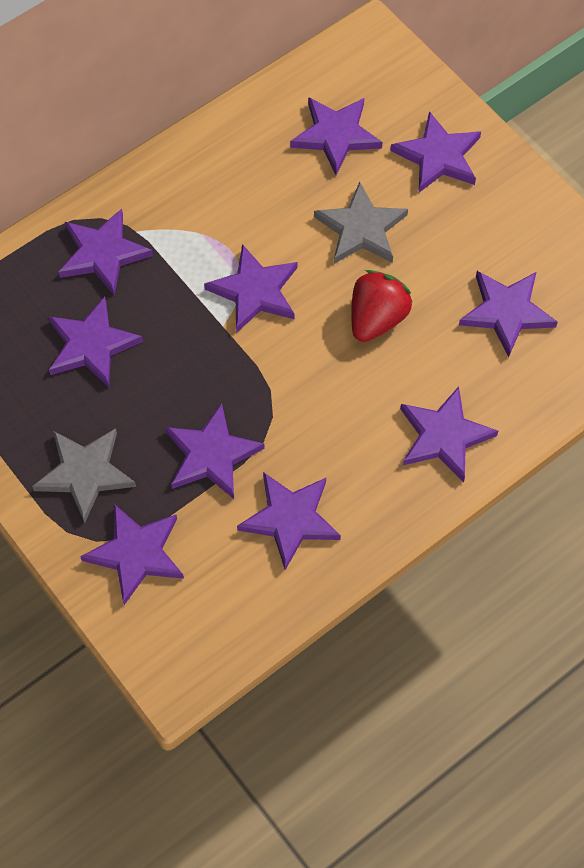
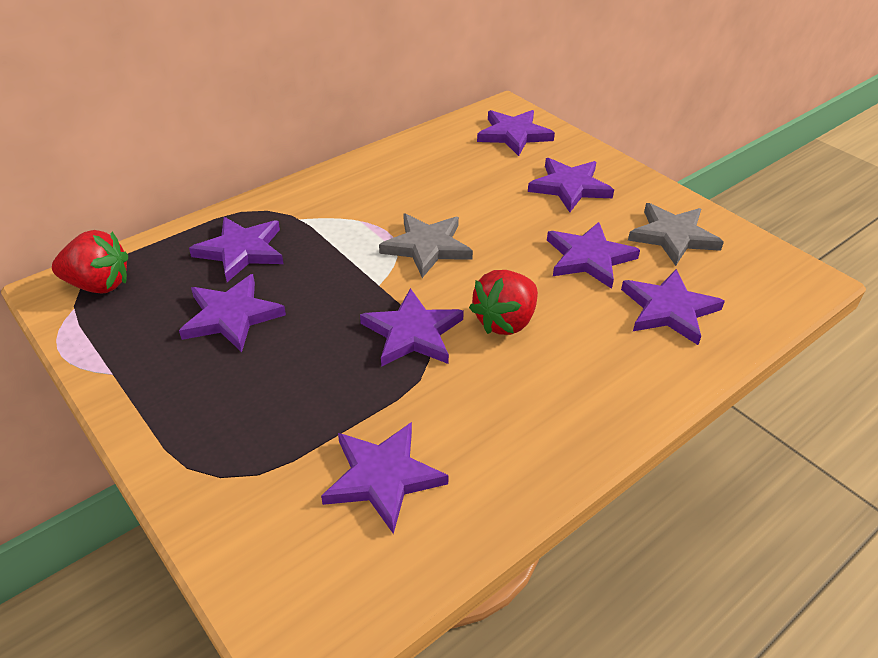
purple star: 10 -> 8
red strawberry: 1 -> 2

